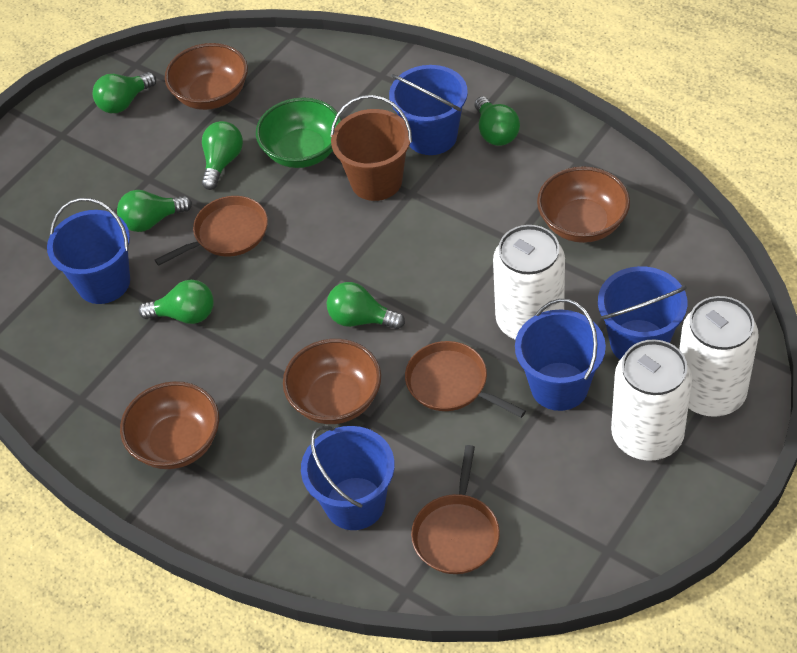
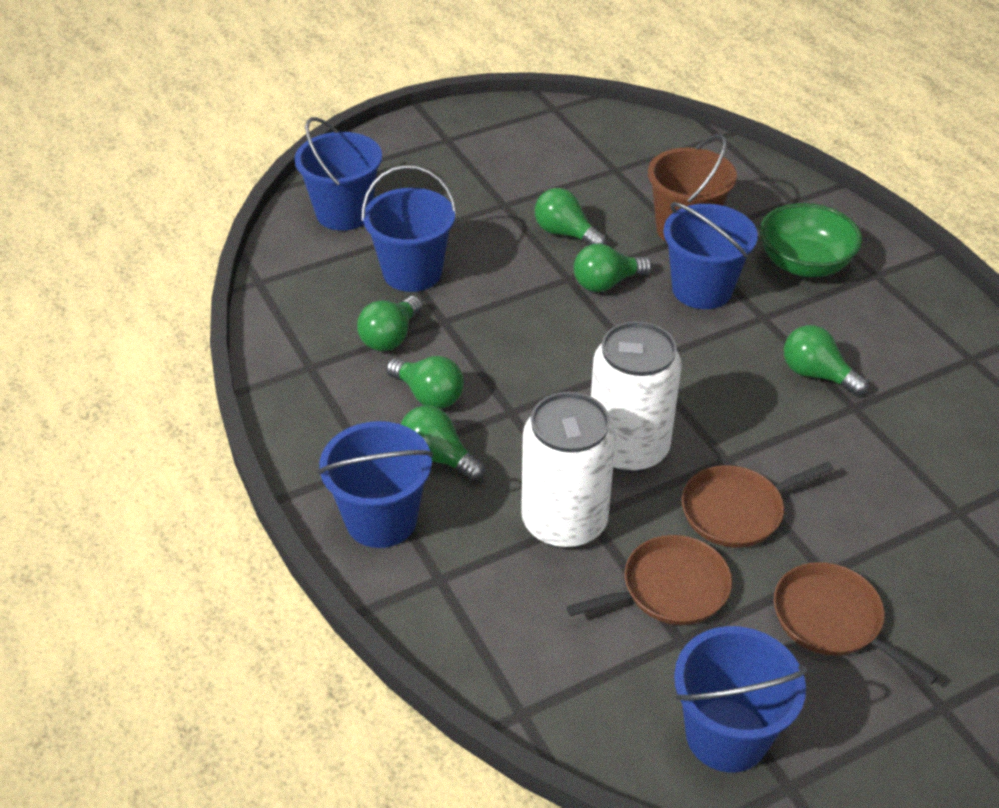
brown bowl: 4 -> 0
white can: 3 -> 2

